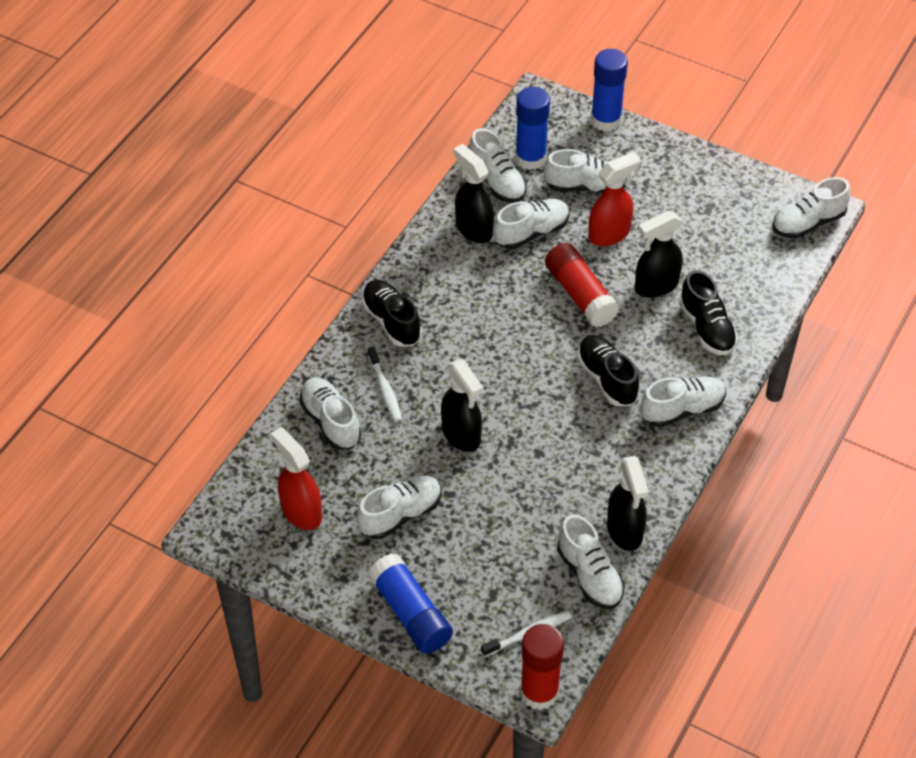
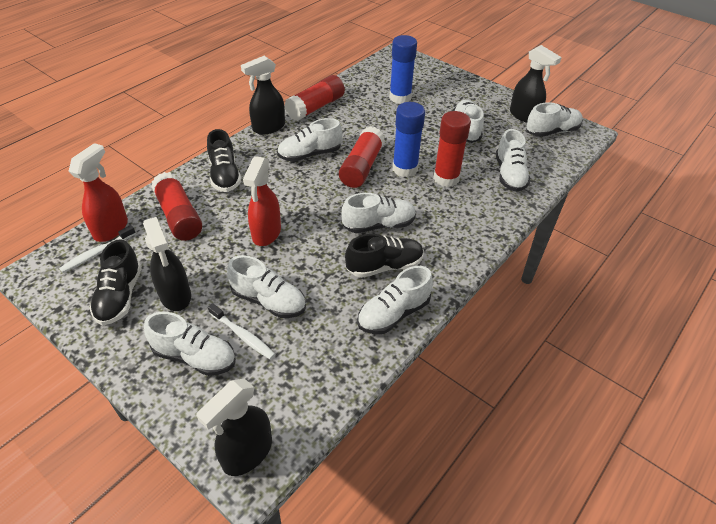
blue glue stick: 3 -> 2
red glue stick: 2 -> 4

